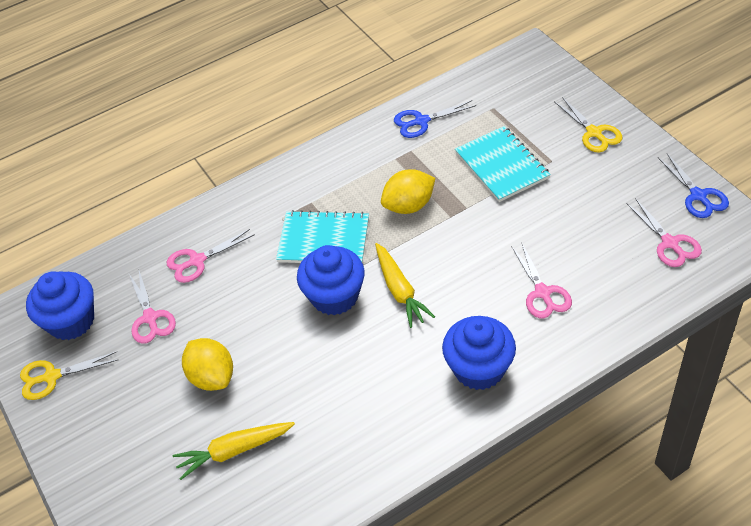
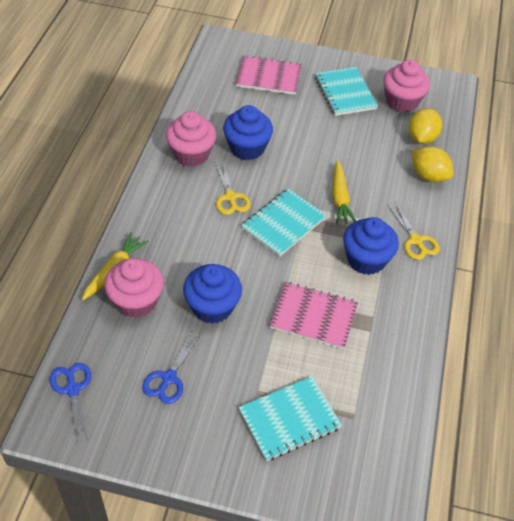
pink cupcake: 0 -> 3
pink notebook: 0 -> 2
pink scissors: 4 -> 0
turquoise notebook: 2 -> 3

